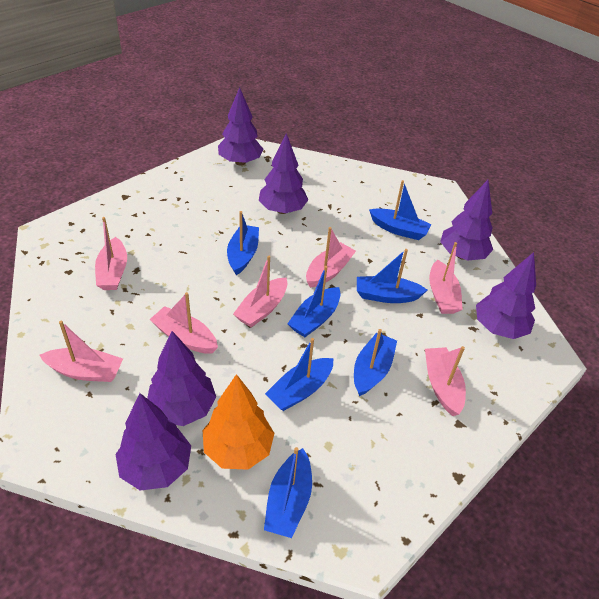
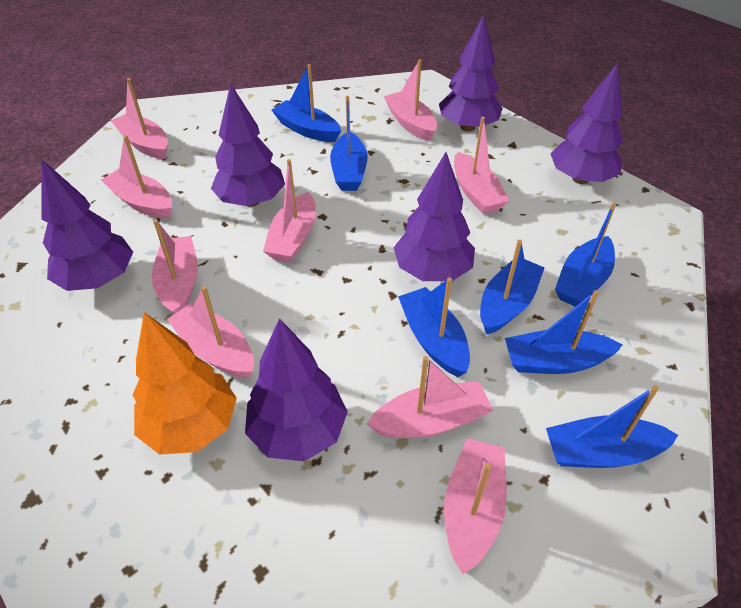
pink boat: 7 -> 9

